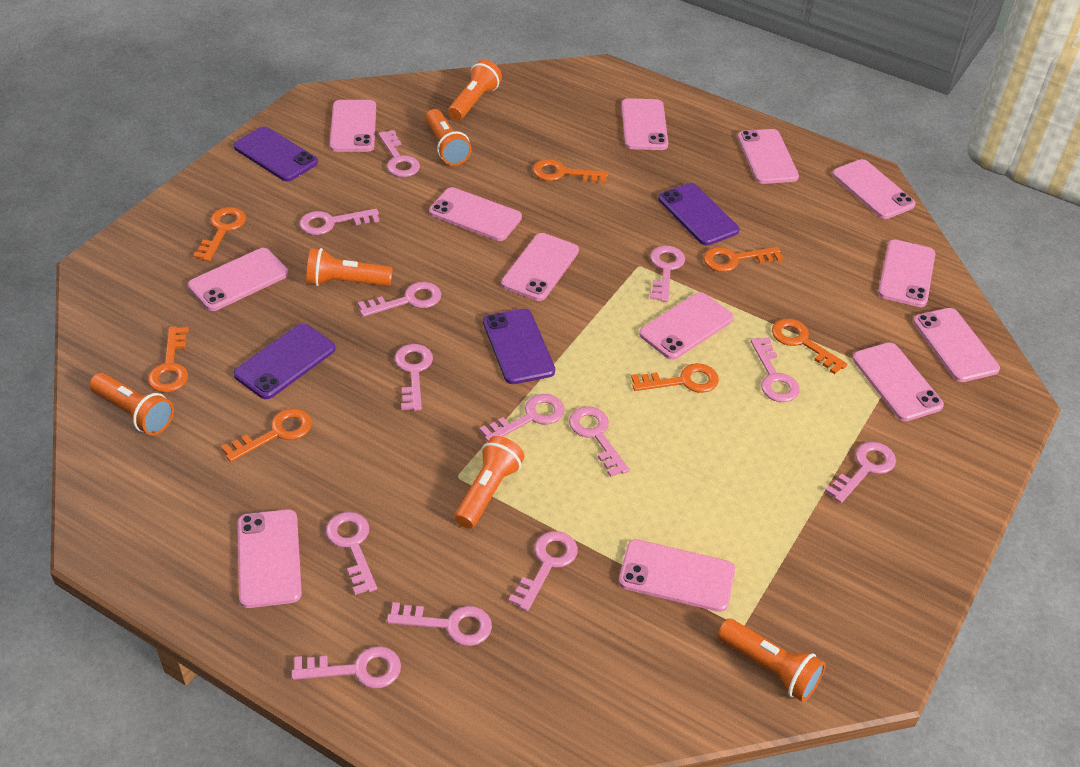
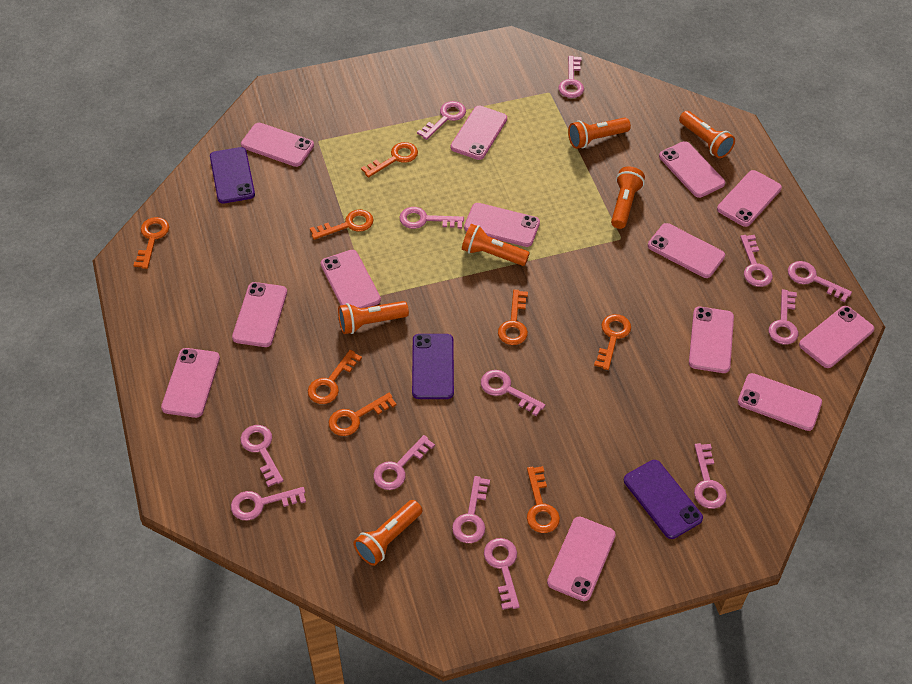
orange key: 7 -> 8
purple phone: 4 -> 3

